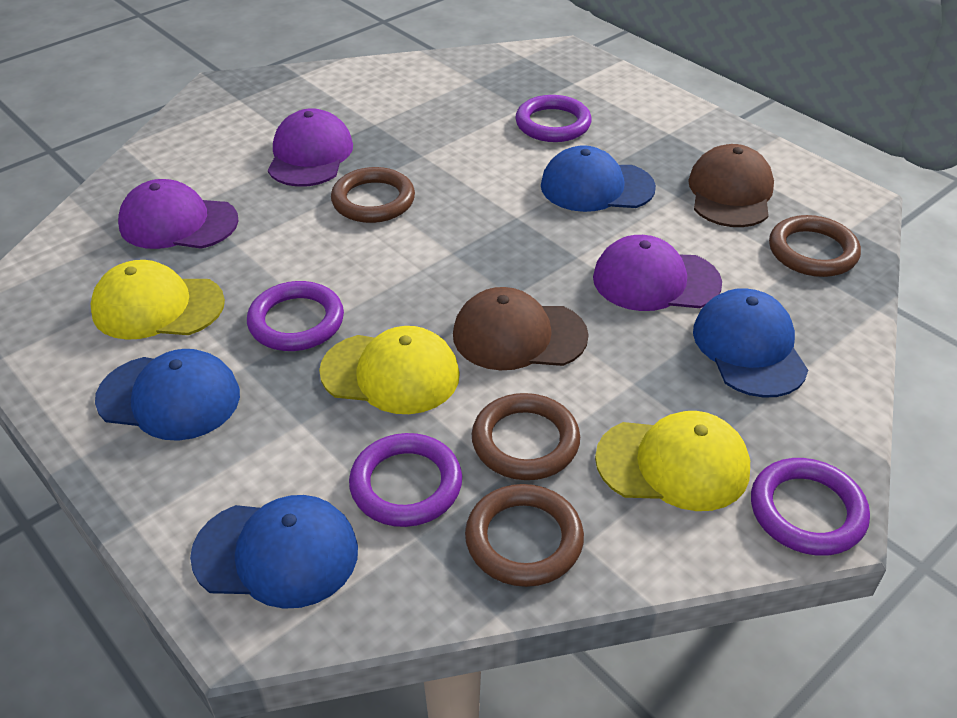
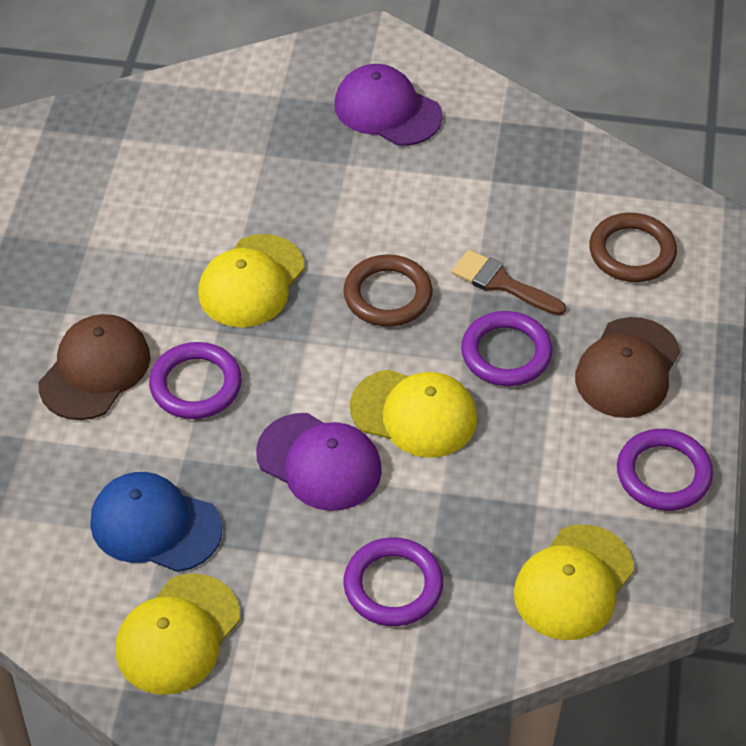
blue cap: 4 -> 1
brown brush: 0 -> 1
brown ring: 4 -> 2
purple cap: 3 -> 2
yellow cap: 3 -> 4

